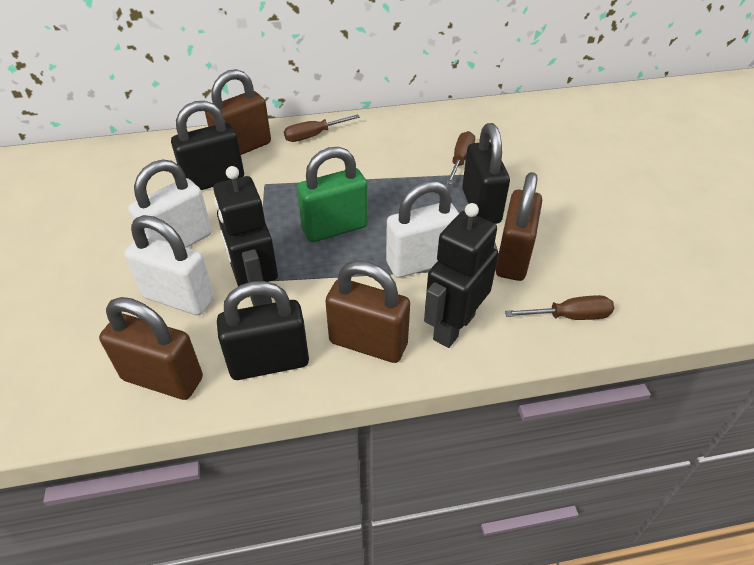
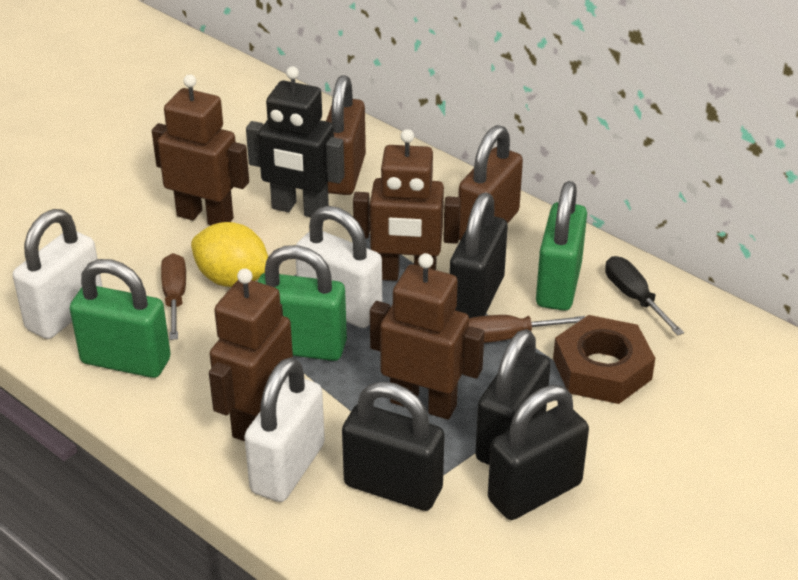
black padlock: 3 -> 4
black robot: 2 -> 1
black screwdriver: 0 -> 1
brown nut: 0 -> 1
brown padlock: 4 -> 2
brown robot: 0 -> 4
brown screwdriver: 3 -> 2
green padlock: 1 -> 3
yellow lemon: 0 -> 1

